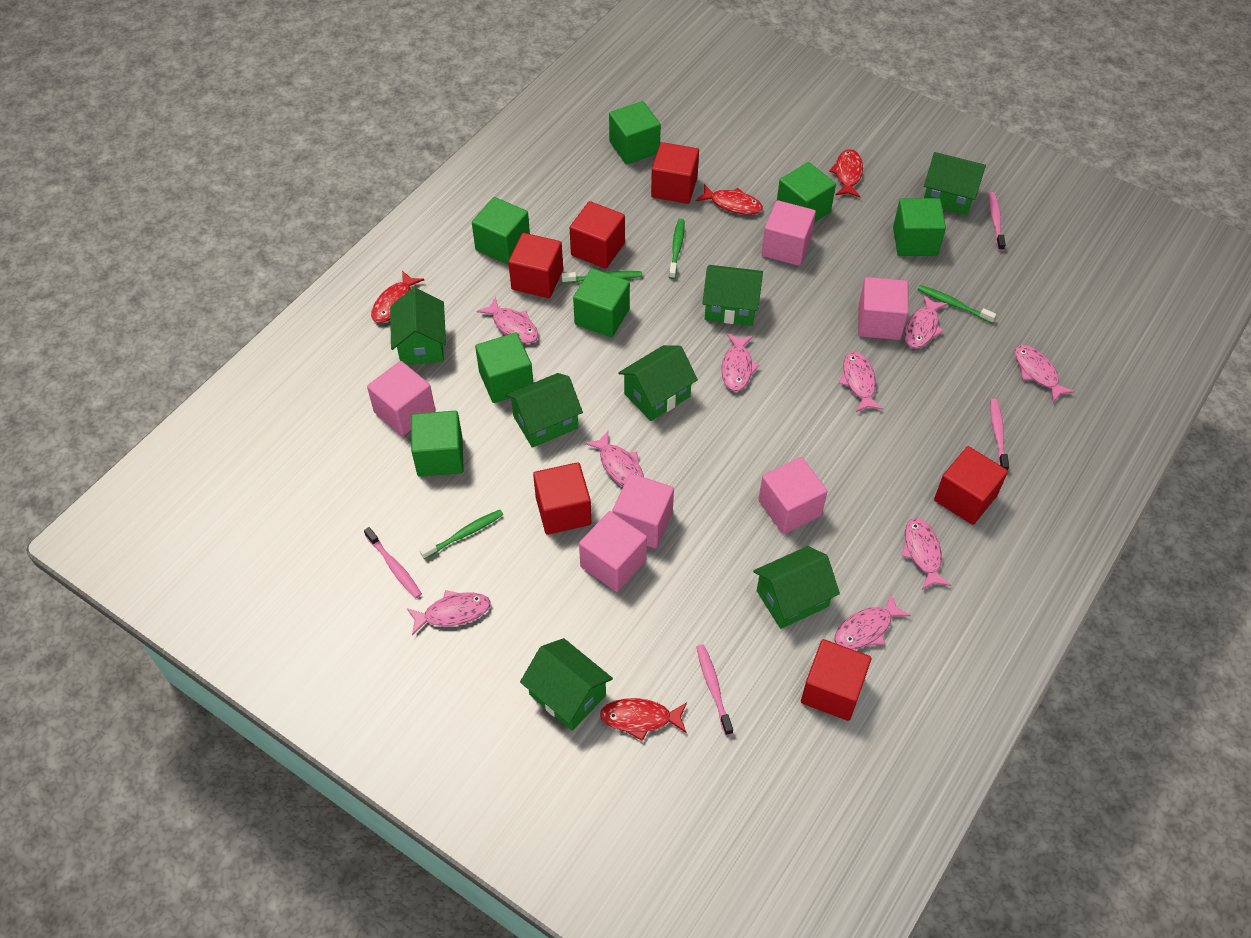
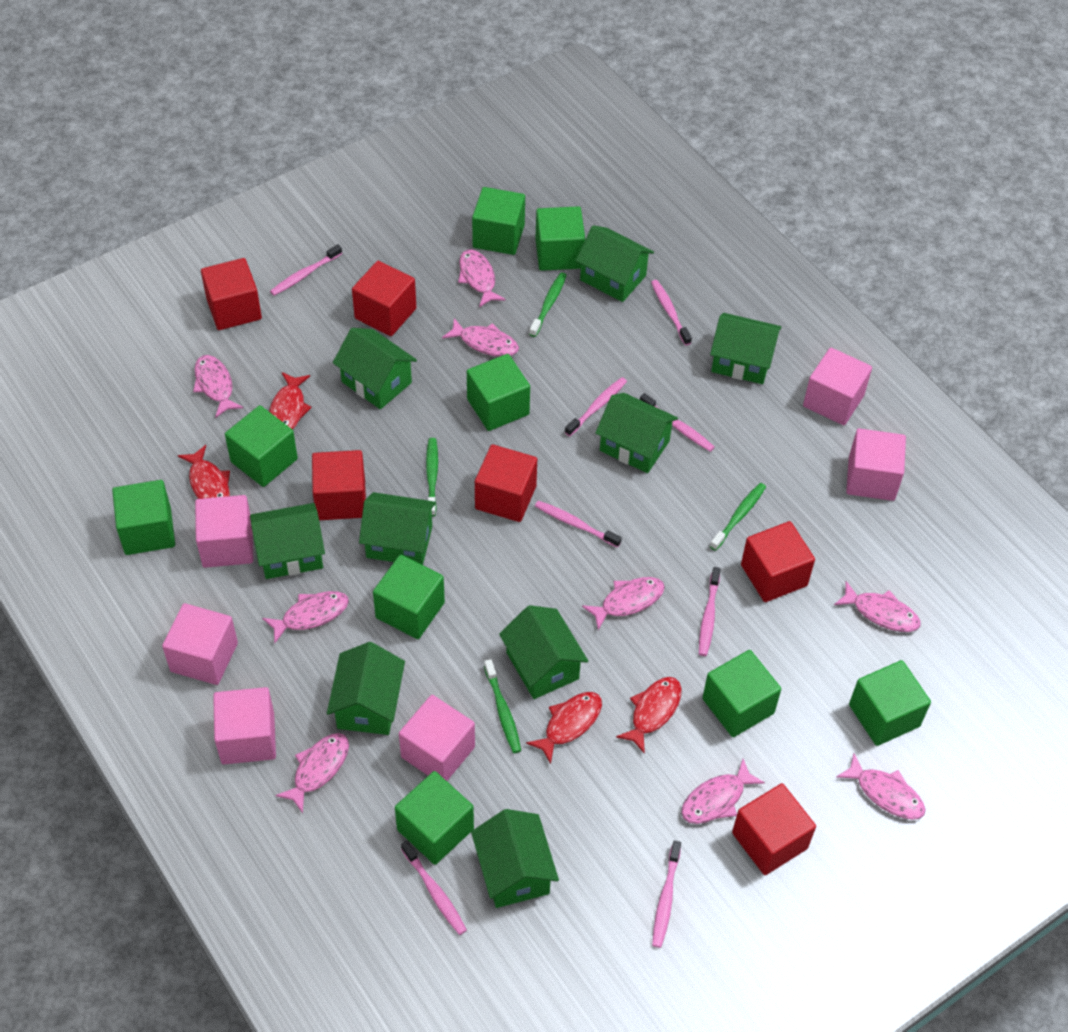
green cube: 7 -> 9
green house: 7 -> 9
pink toothbrush: 4 -> 8

